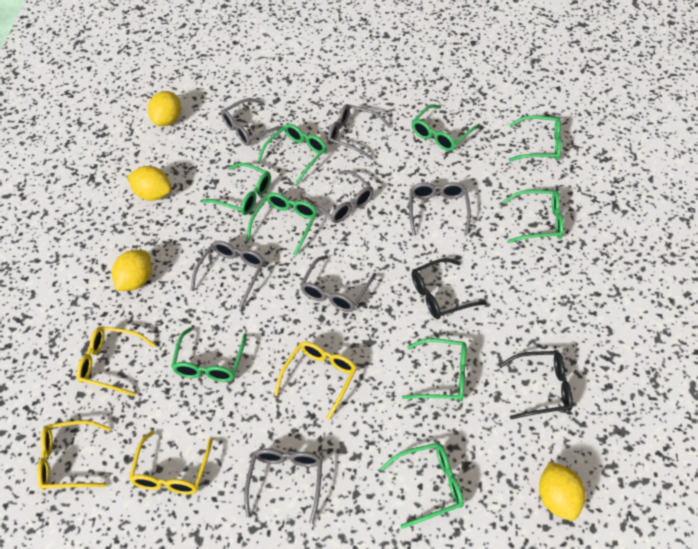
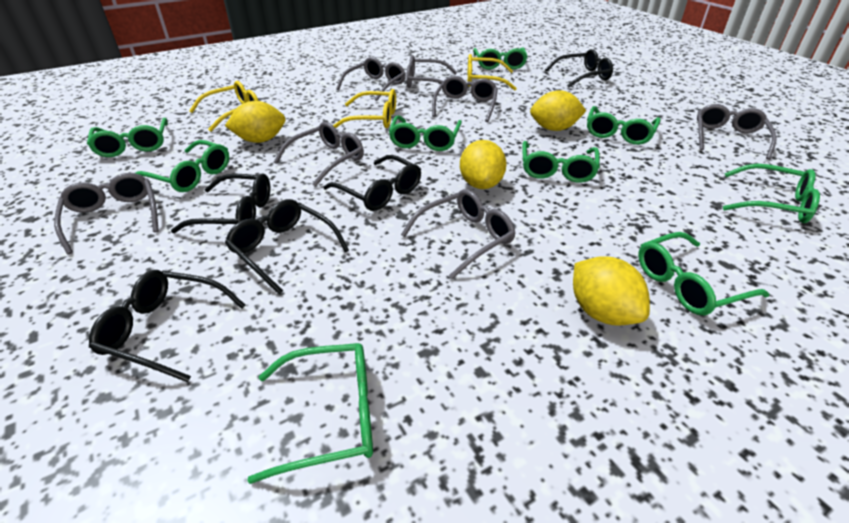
black glasses: 2 -> 5
yellow glasses: 4 -> 3

